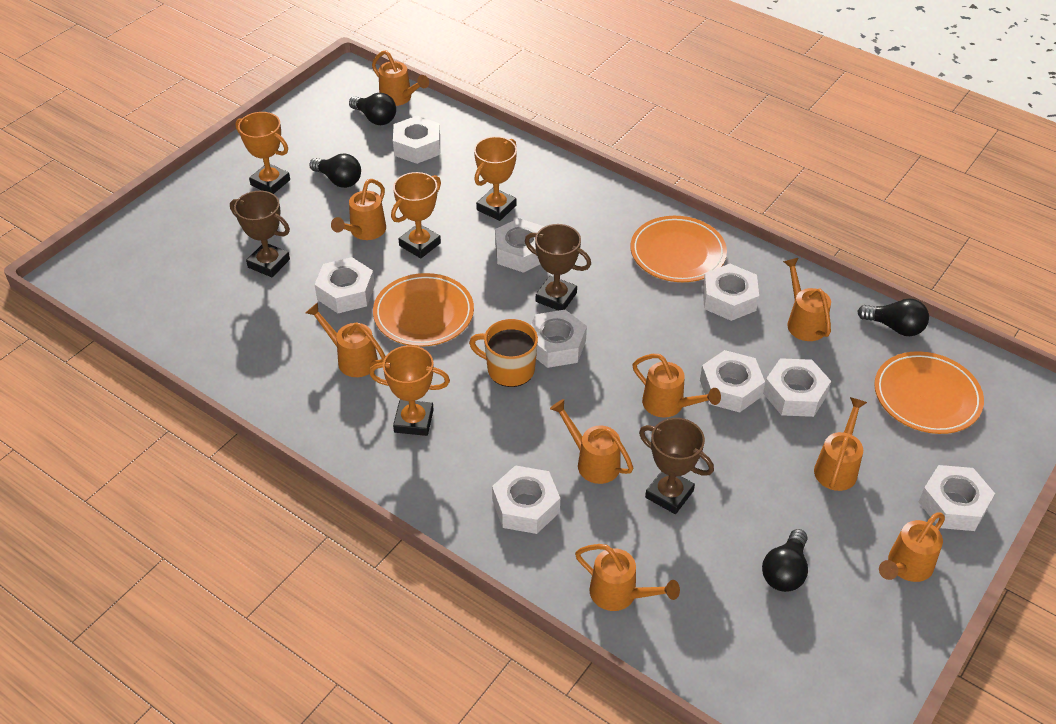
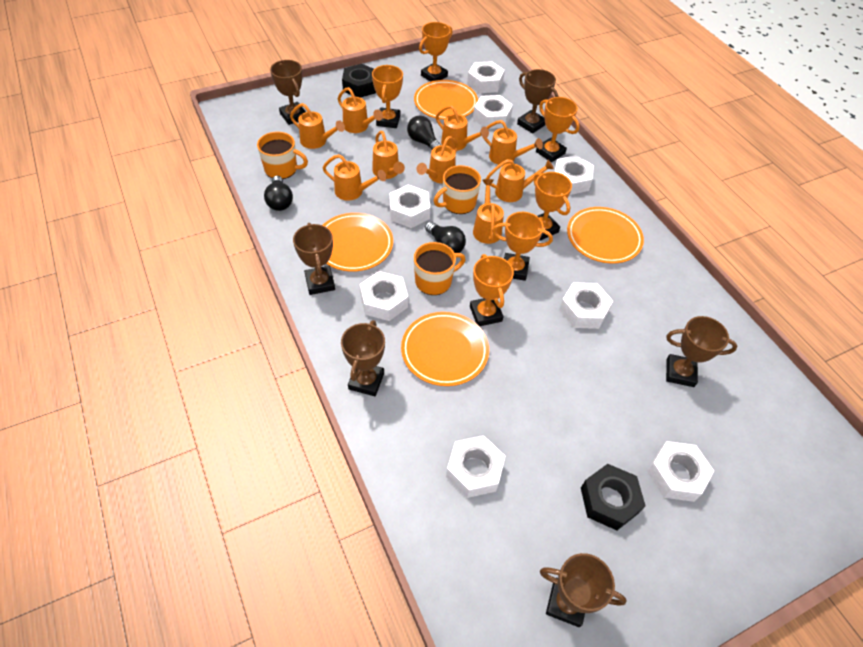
black light bulb: 4 -> 3
black nut: 0 -> 2
brown trophy: 3 -> 6
orange mug: 1 -> 3
orange plate: 3 -> 4
orange trophy: 4 -> 6
white nut: 9 -> 8

